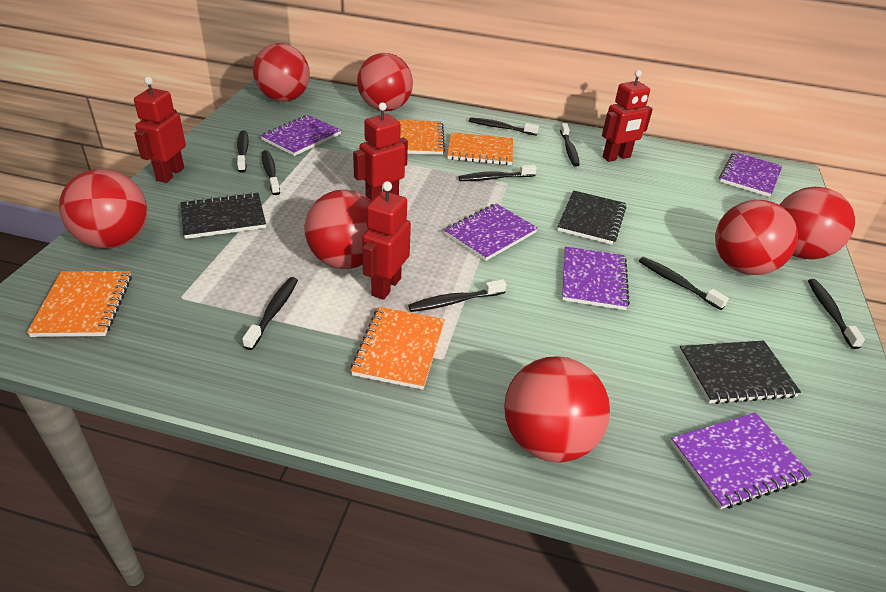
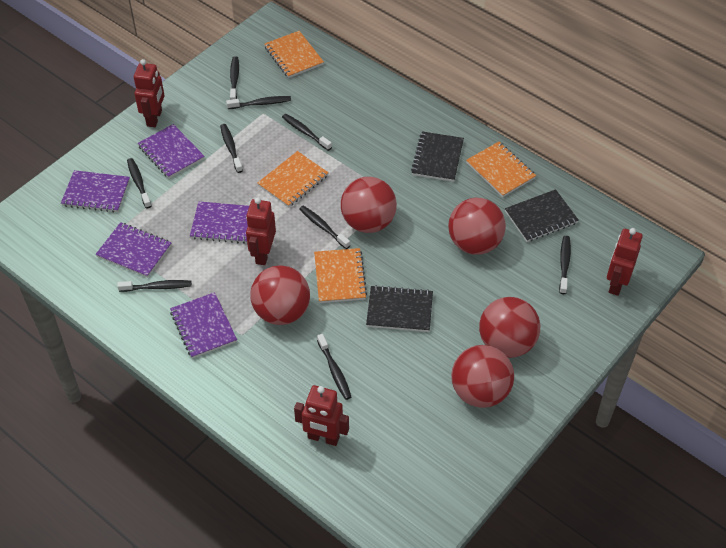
red ball: 7 -> 5

